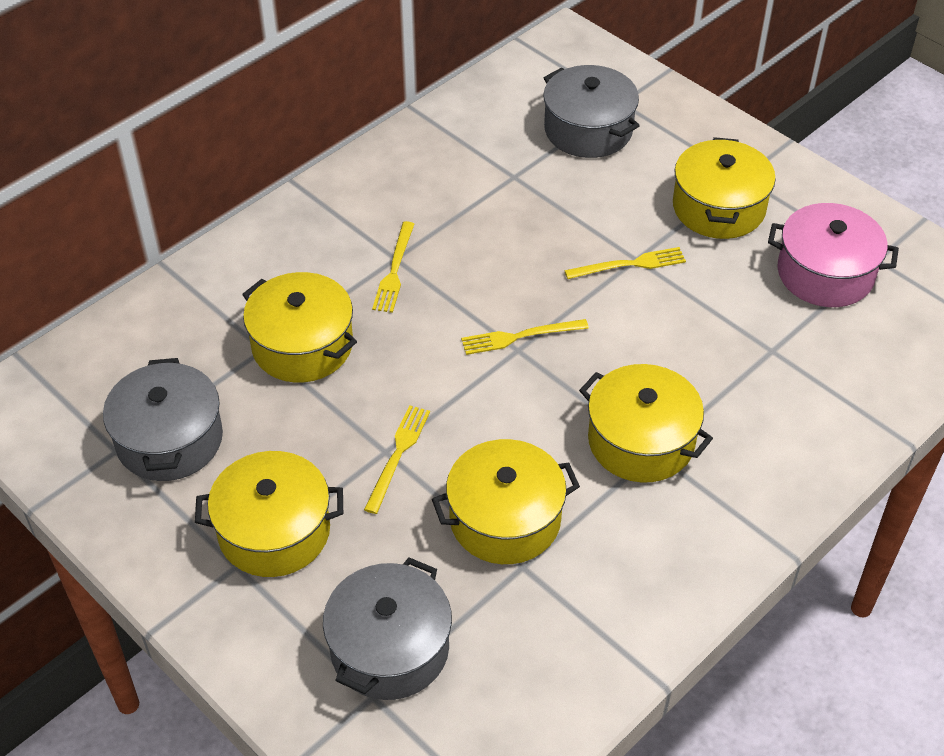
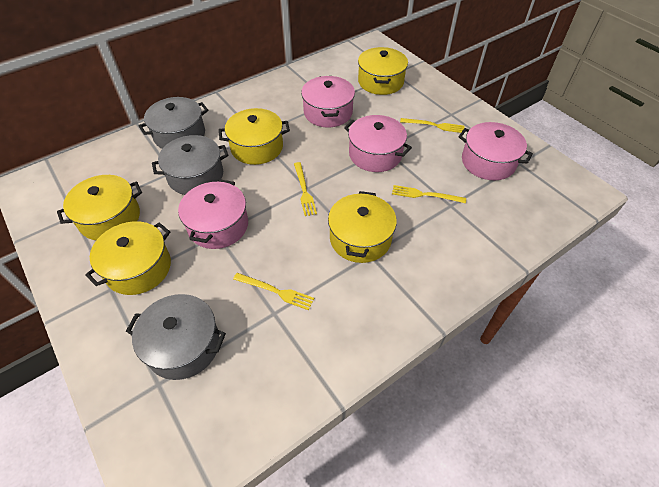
pink pot: 1 -> 4

